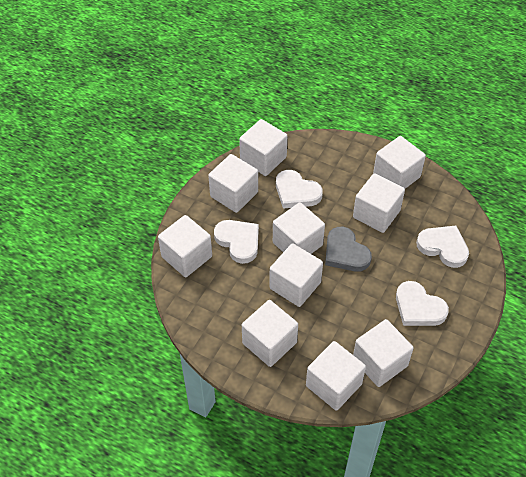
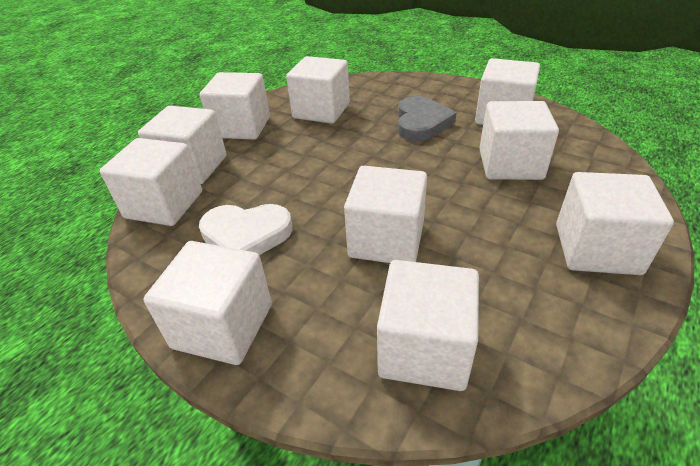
white heart: 4 -> 1

